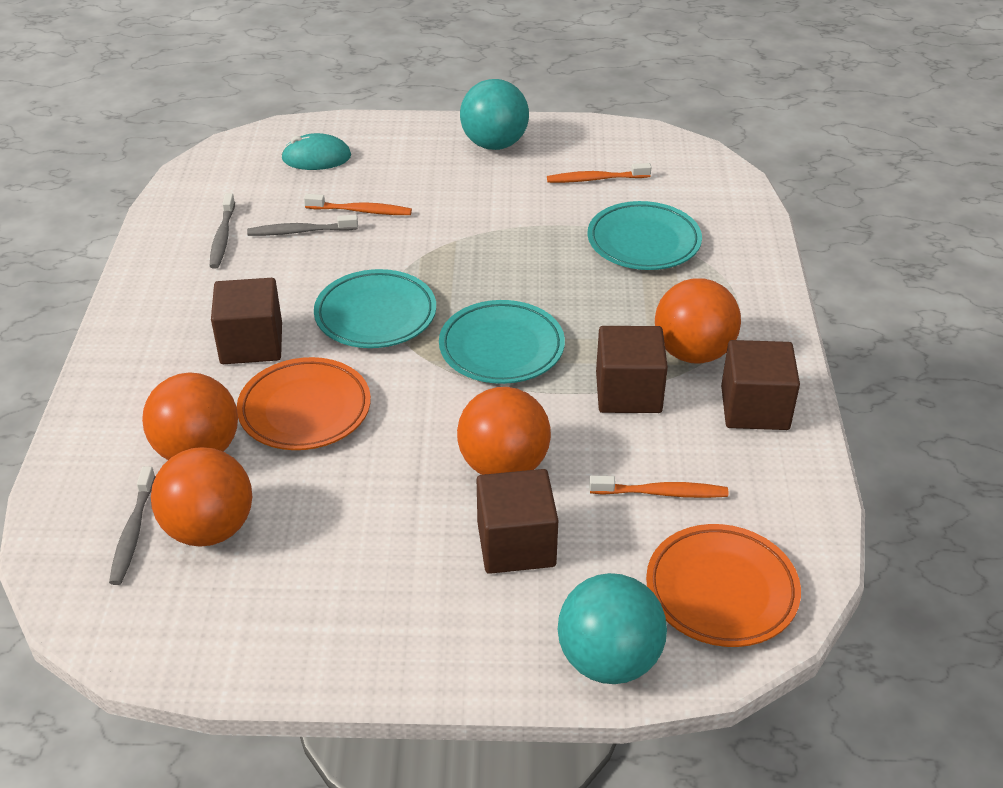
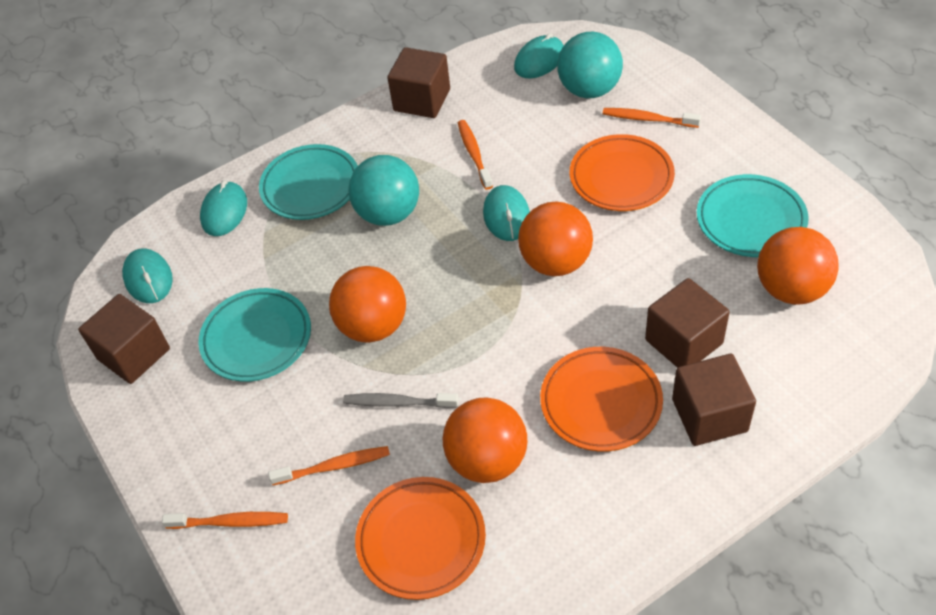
grey toothbrush: 3 -> 1
orange plate: 2 -> 3
orange toothbrush: 3 -> 4
turquoise mouse: 1 -> 4

